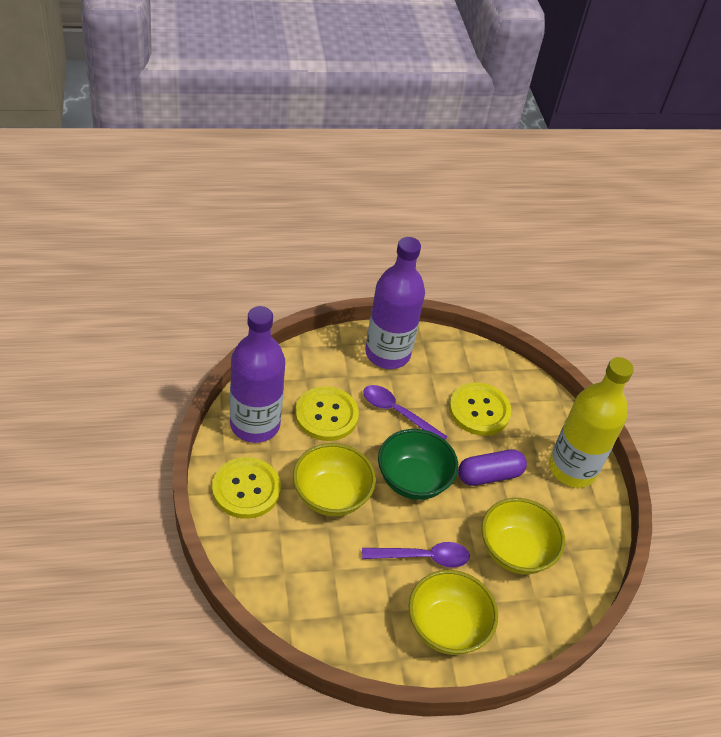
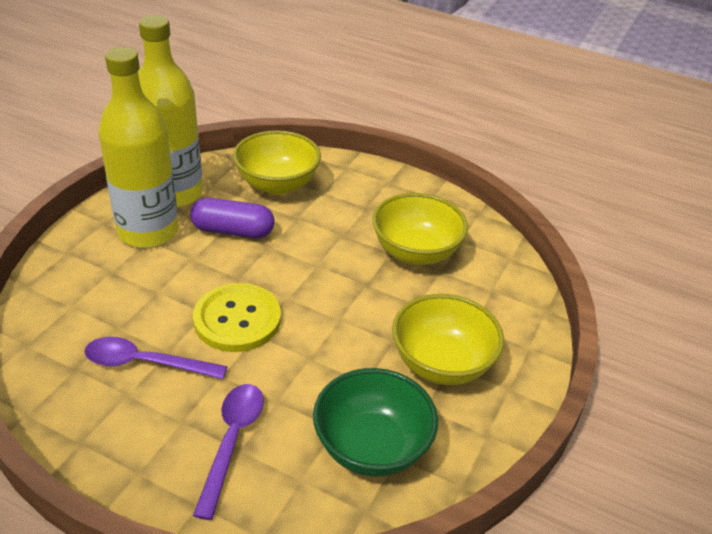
purple bottle: 2 -> 0
yellow bottle: 1 -> 2
yellow button: 3 -> 1

